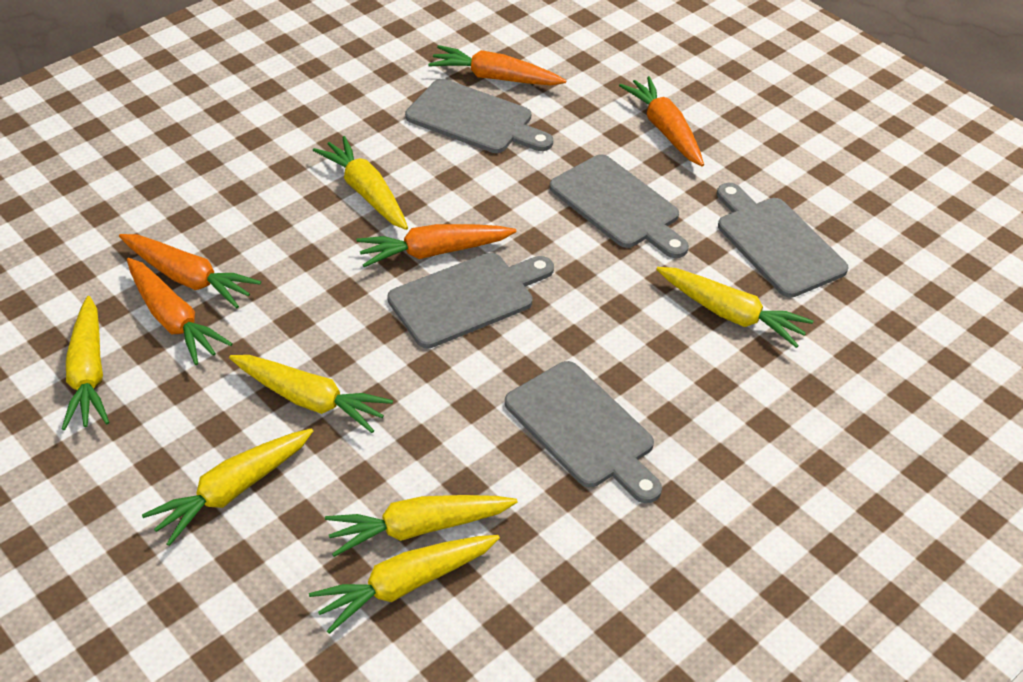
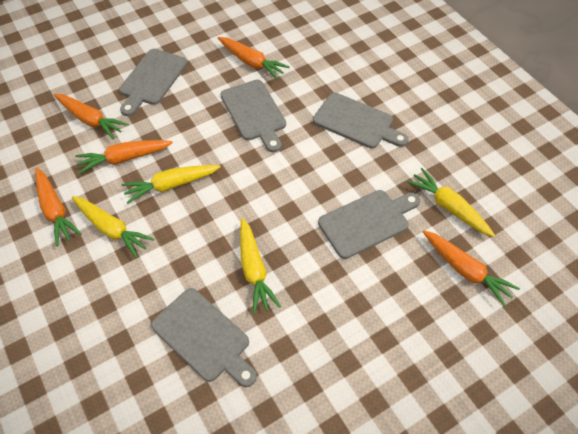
yellow carrot: 7 -> 4

